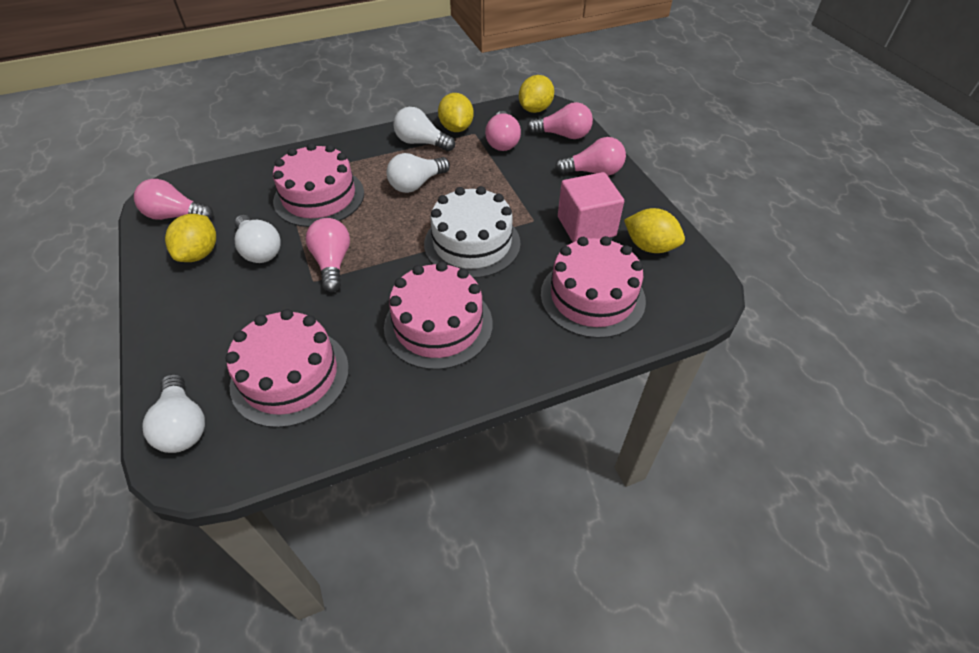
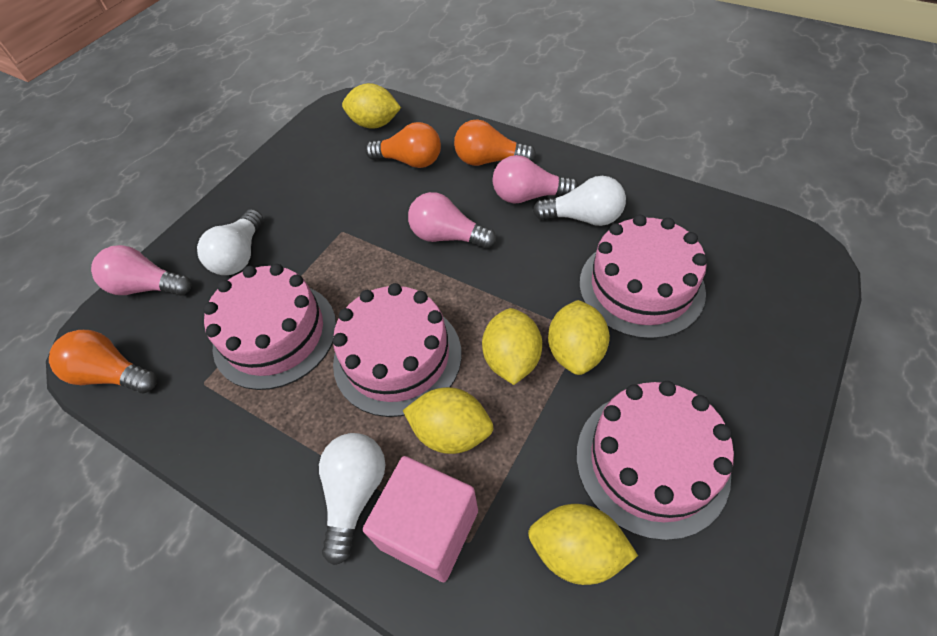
orange light bulb: 0 -> 3
pink light bulb: 5 -> 3
white cake: 1 -> 0
white light bulb: 4 -> 3
yellow lemon: 4 -> 5

